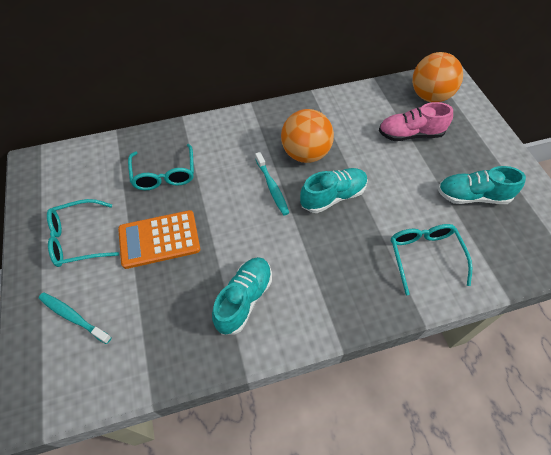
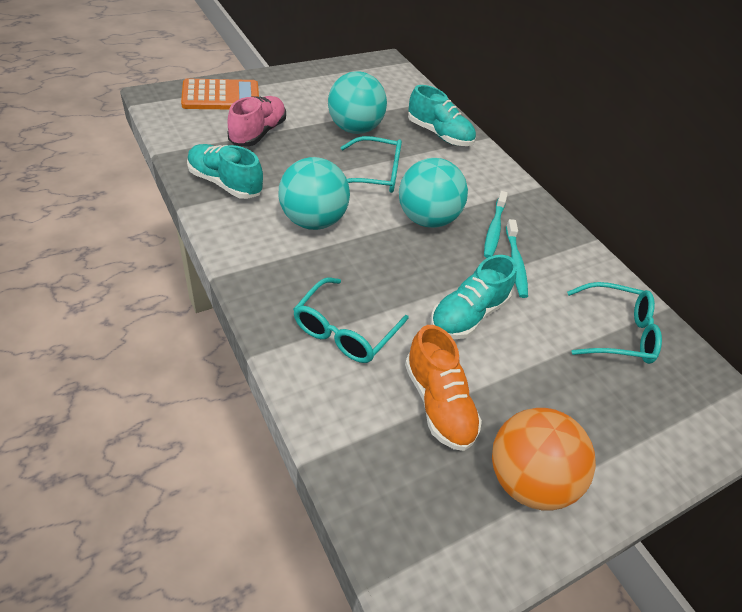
orange ball: 2 -> 1
orange shoe: 0 -> 1
turquoise ball: 0 -> 3

